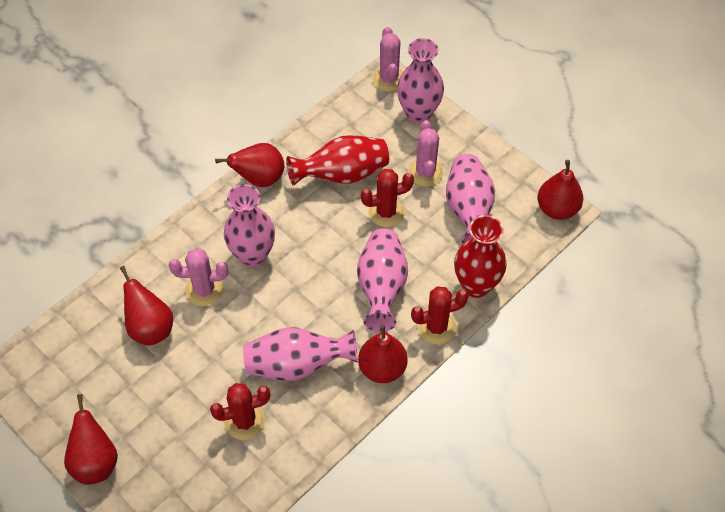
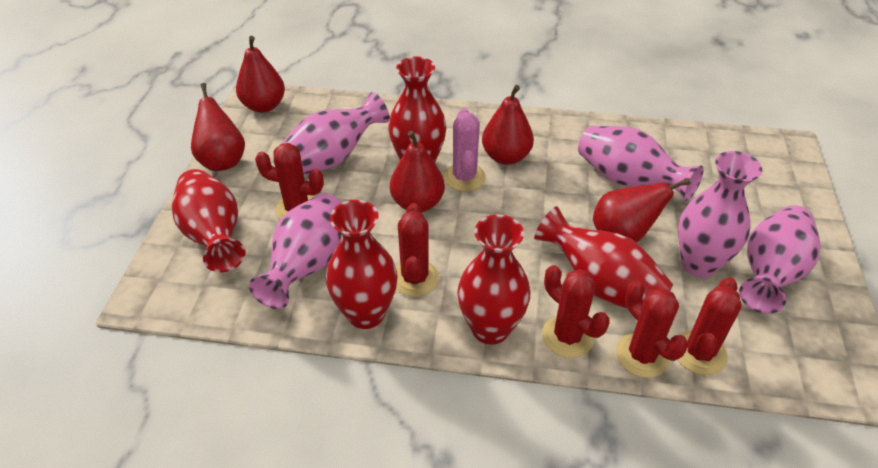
pink cactus: 3 -> 1
red cactus: 3 -> 5
red vase: 2 -> 5

